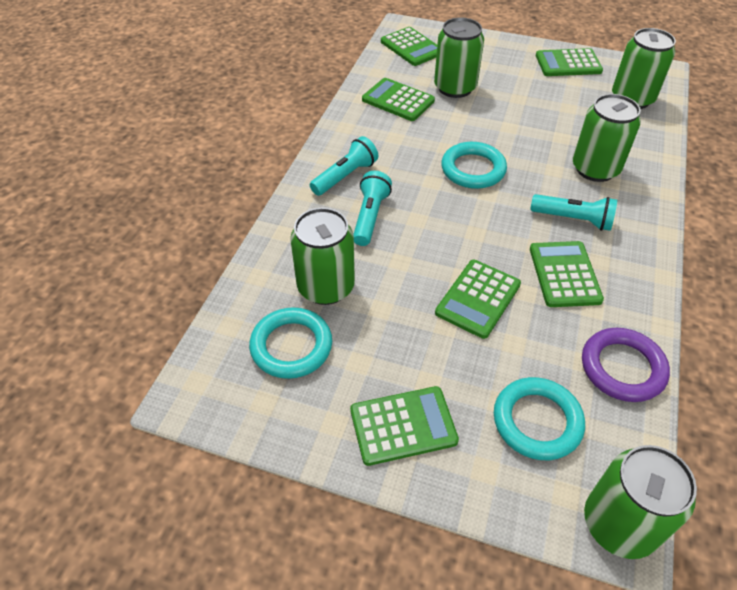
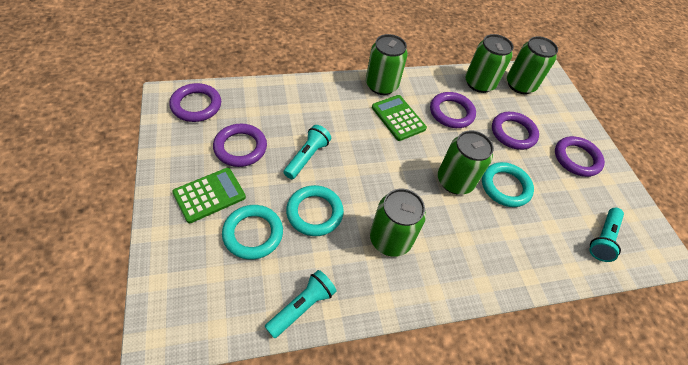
green calculator: 6 -> 2
purple ring: 1 -> 5

